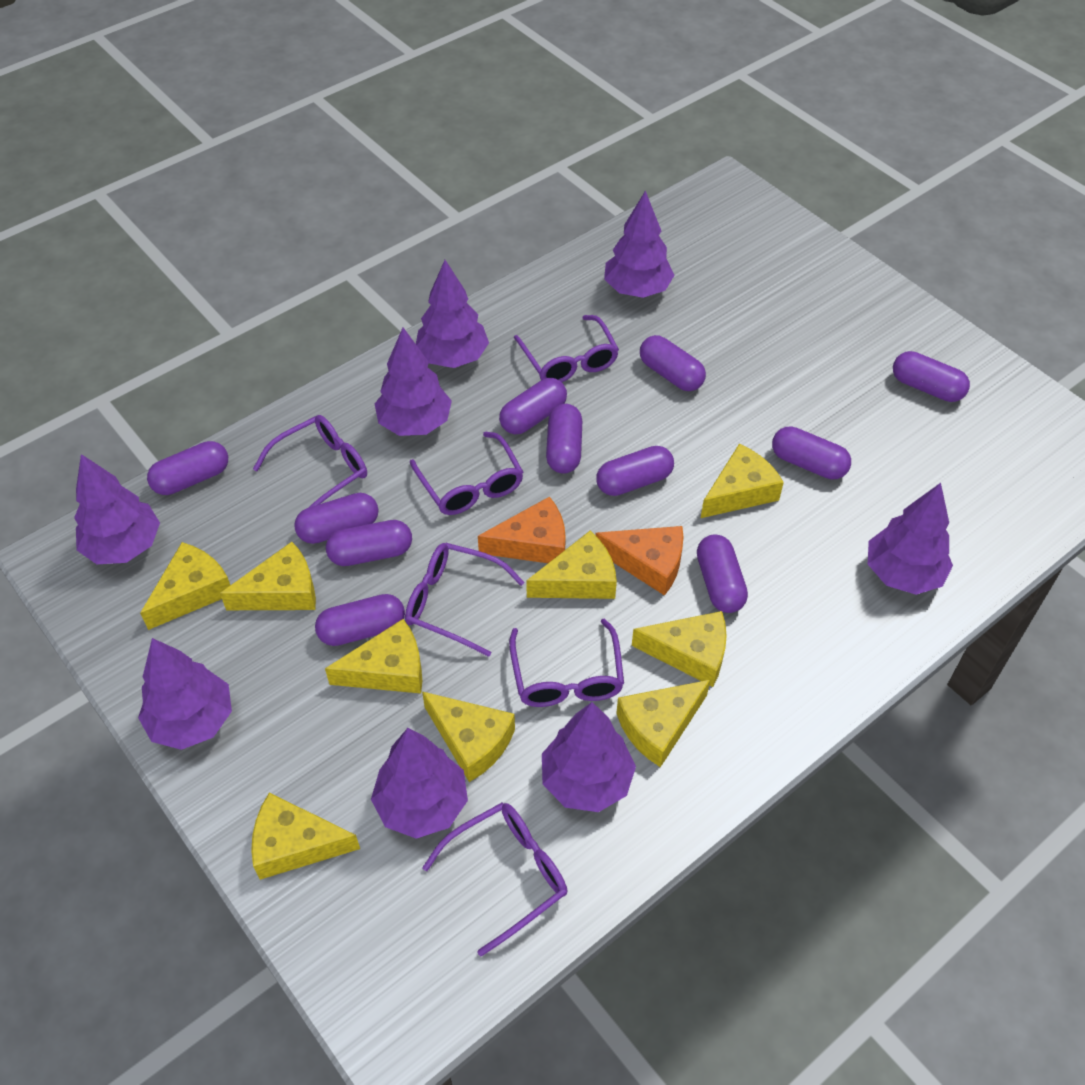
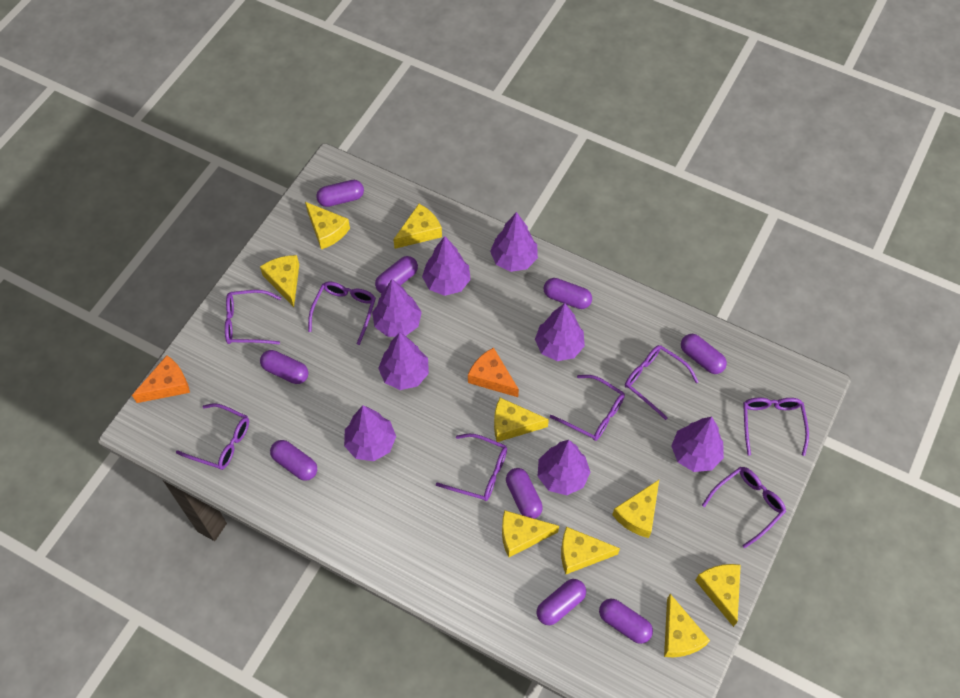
purple capsule: 11 -> 9
purple glasses: 6 -> 8

